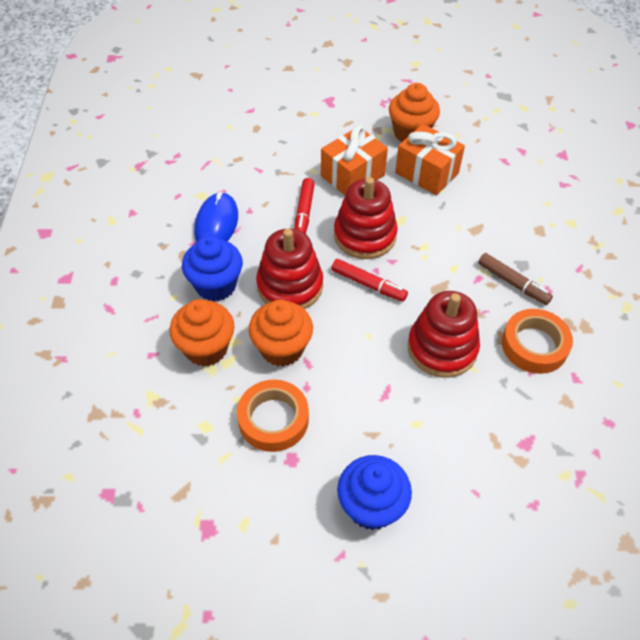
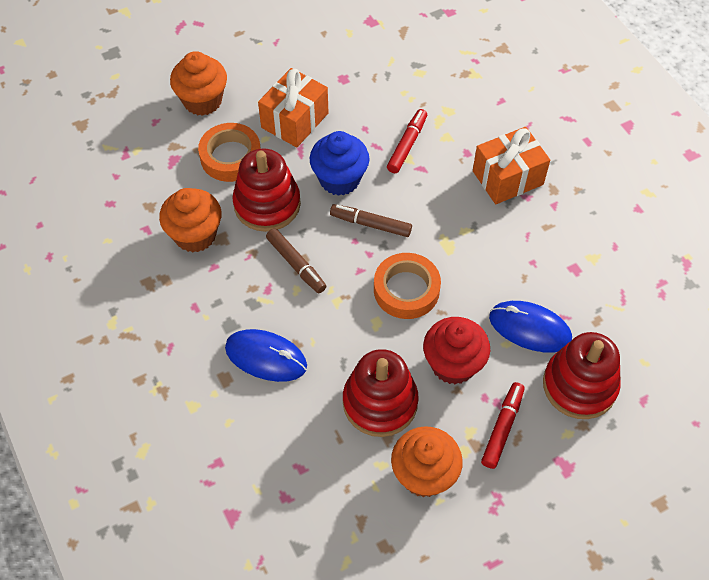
blue cupcake: 2 -> 1
blue mouse: 1 -> 2
brown marker: 1 -> 2
red cupcake: 0 -> 1

